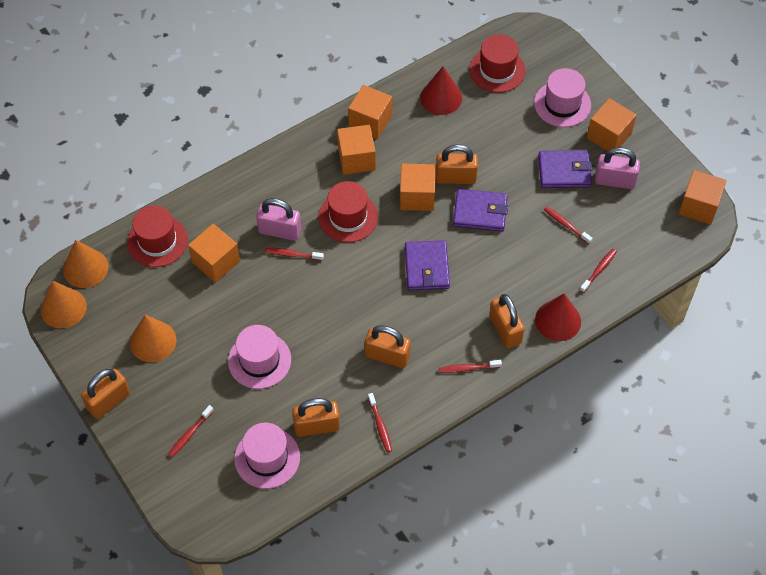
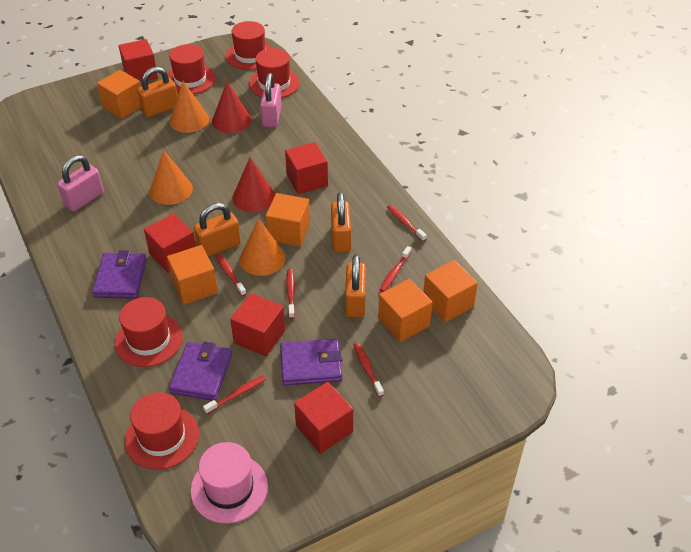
orange cube: 6 -> 5
orange padlock: 5 -> 4
pink hat: 3 -> 1
red cube: 0 -> 5
red hat: 3 -> 5

